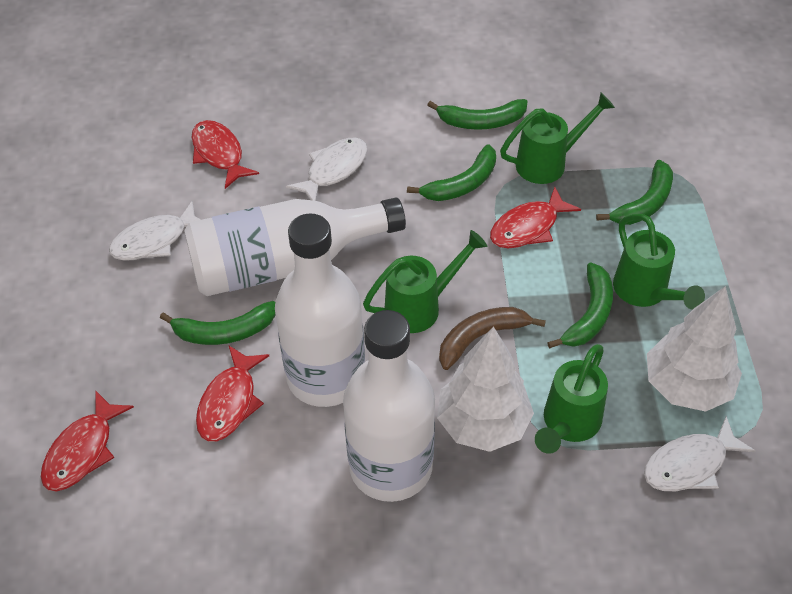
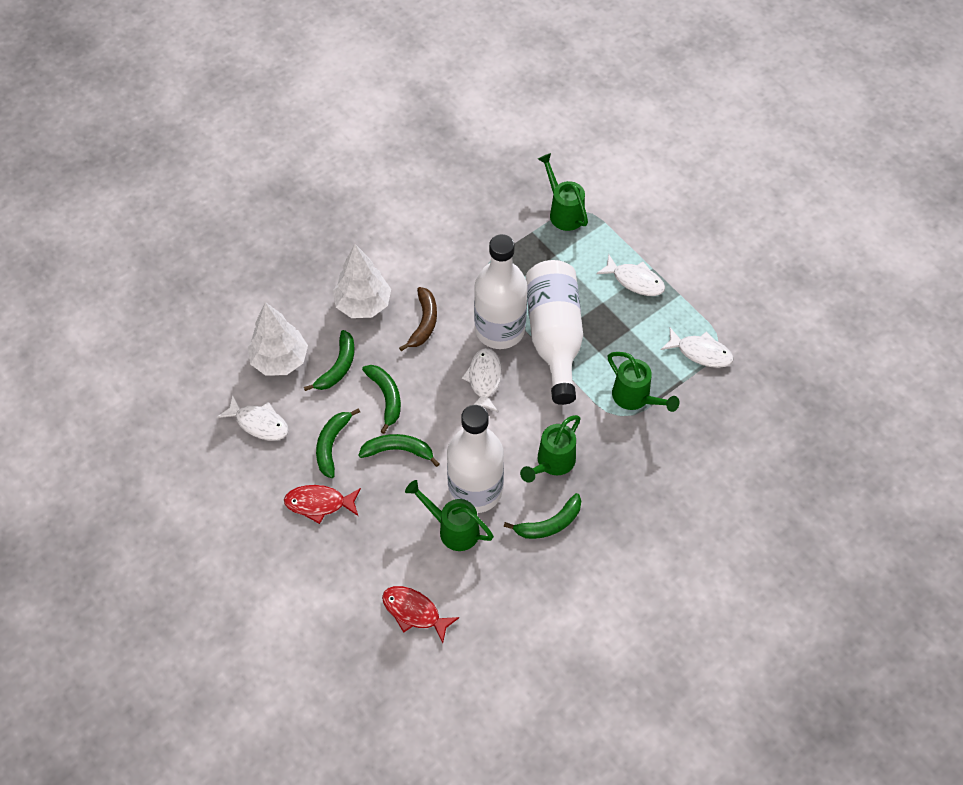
red fish: 4 -> 2
white fish: 3 -> 4

